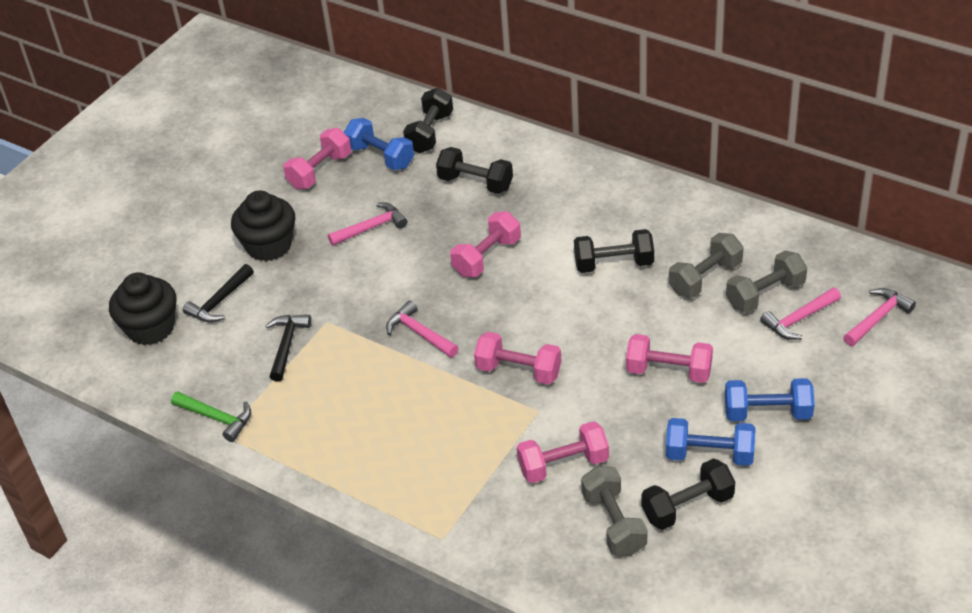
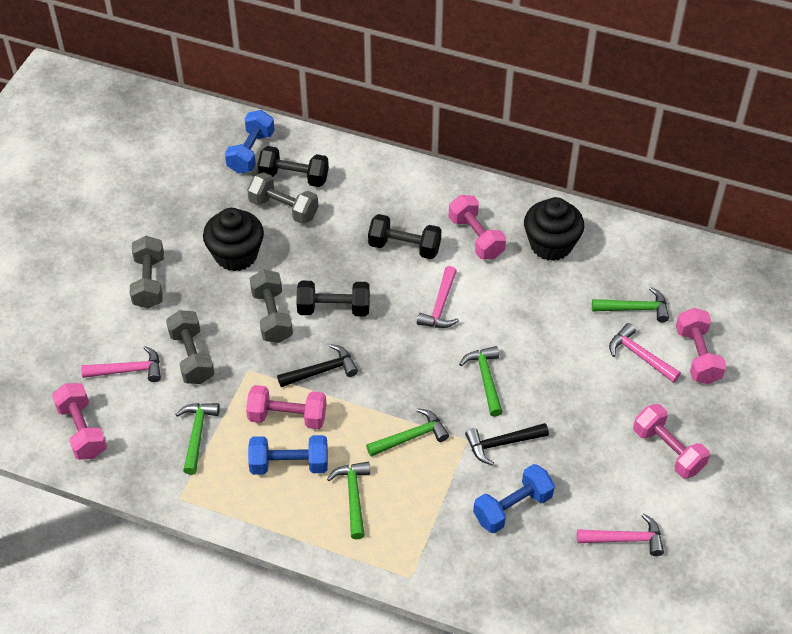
black dumbbell: 4 -> 3
green hammer: 1 -> 5
grey dumbbell: 3 -> 4

